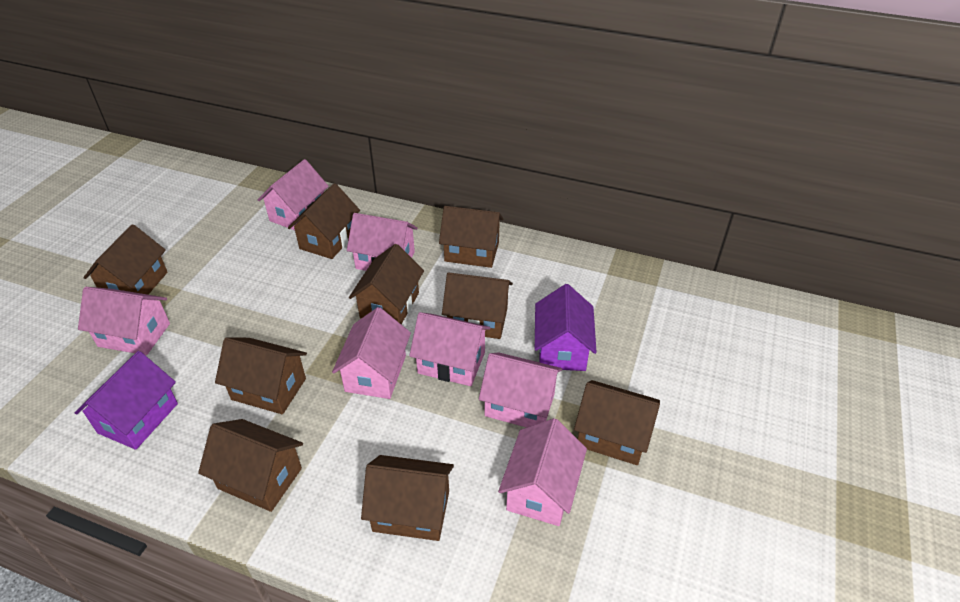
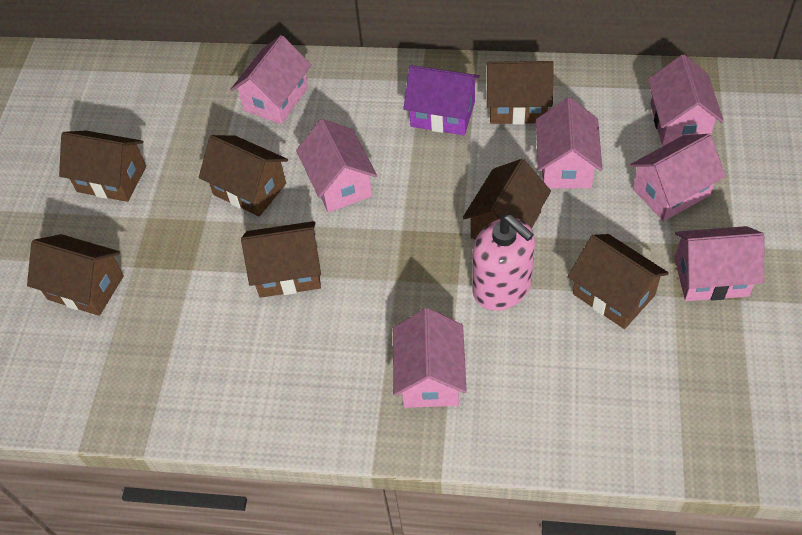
brown house: 9 -> 7
pink soap dispenser: 0 -> 1
purple house: 2 -> 1

